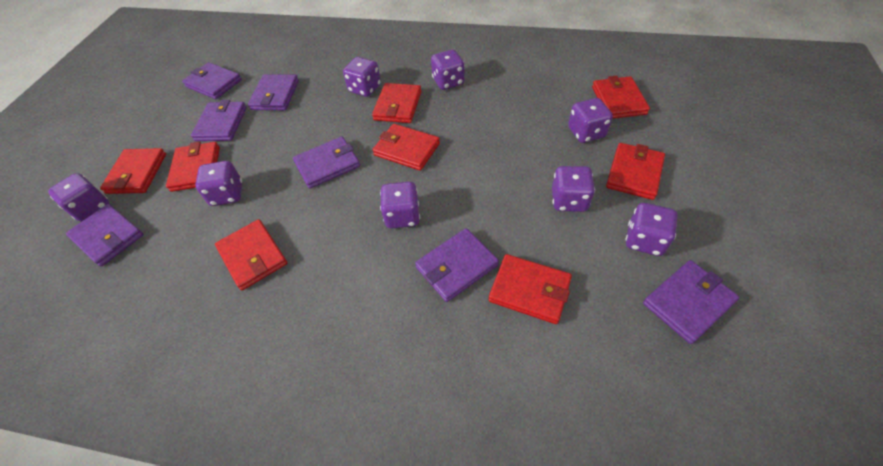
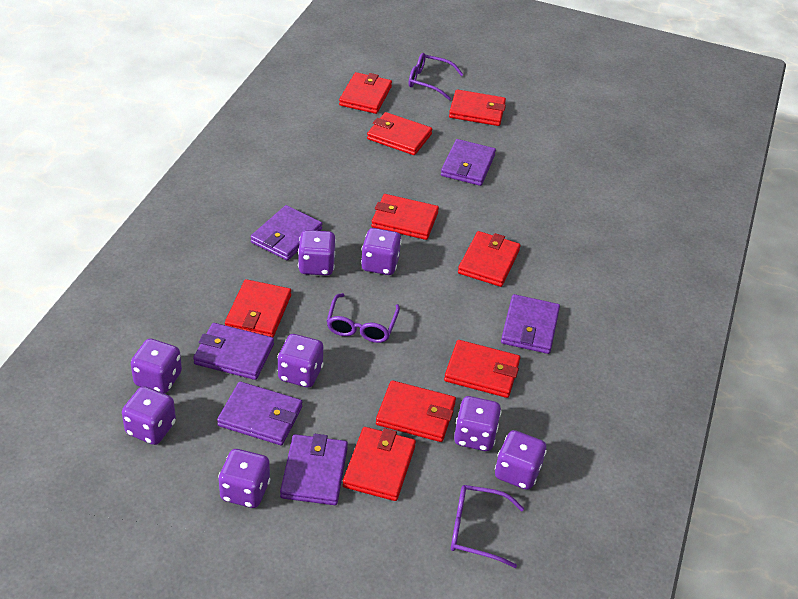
purple glasses: 0 -> 3
purple wallet: 7 -> 6
red wallet: 8 -> 9

